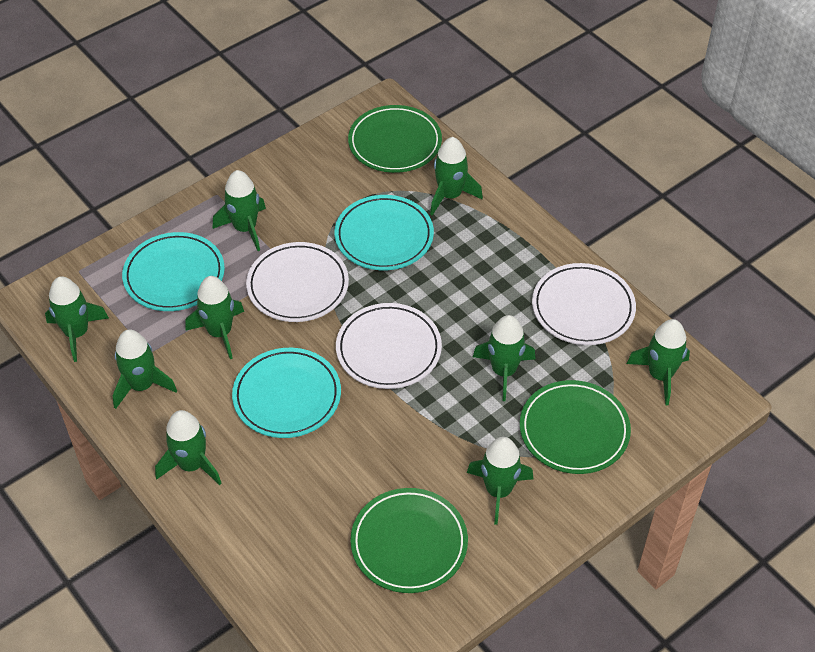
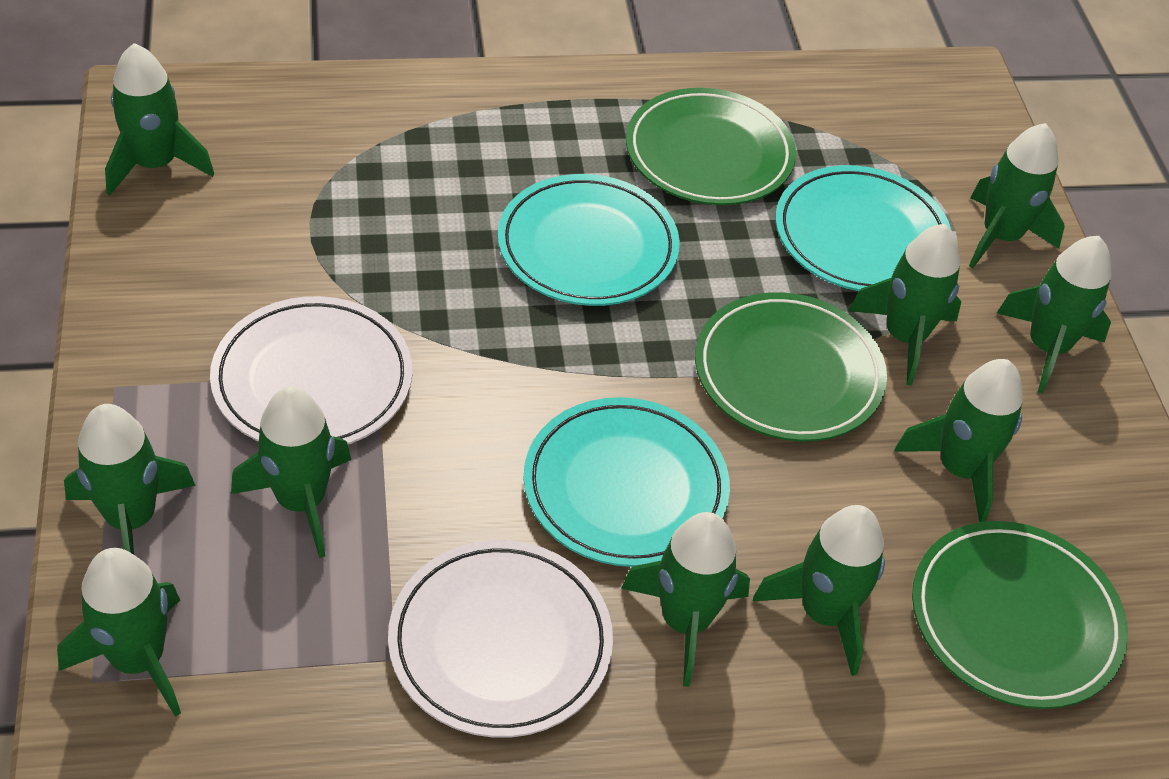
green rocket: 9 -> 10
white plate: 3 -> 2

